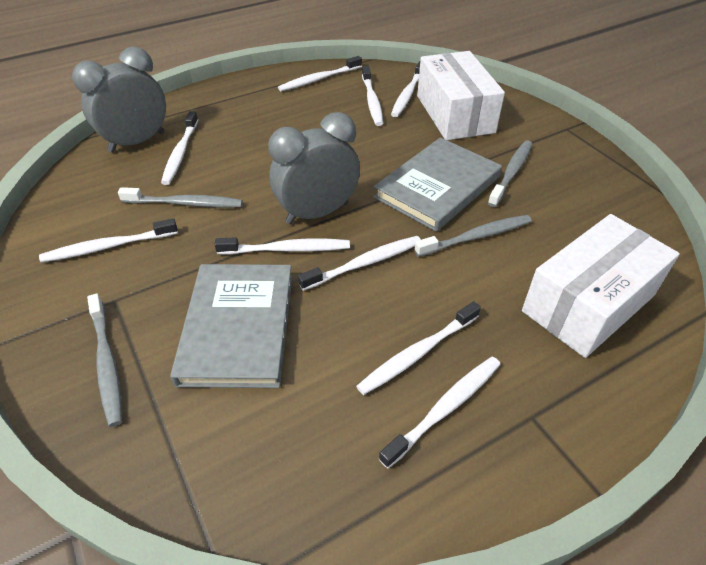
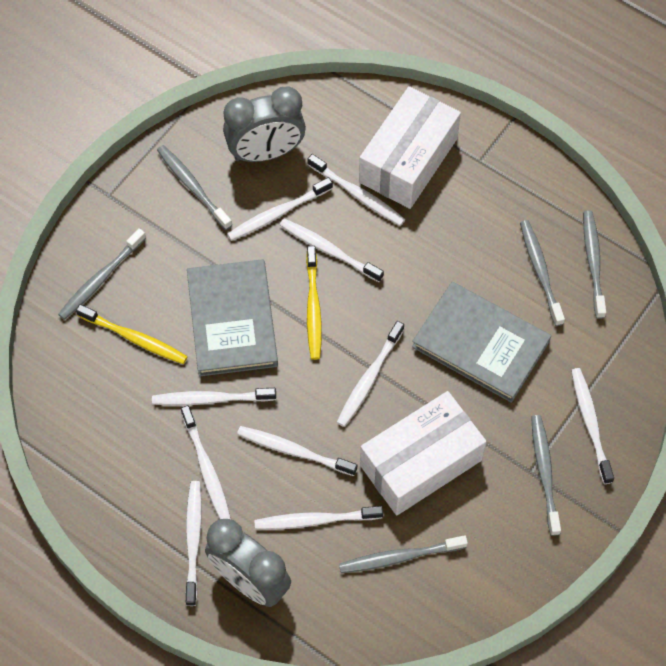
grey toothbrush: 4 -> 6
white toothbrush: 9 -> 10
yellow toothbrush: 0 -> 2

